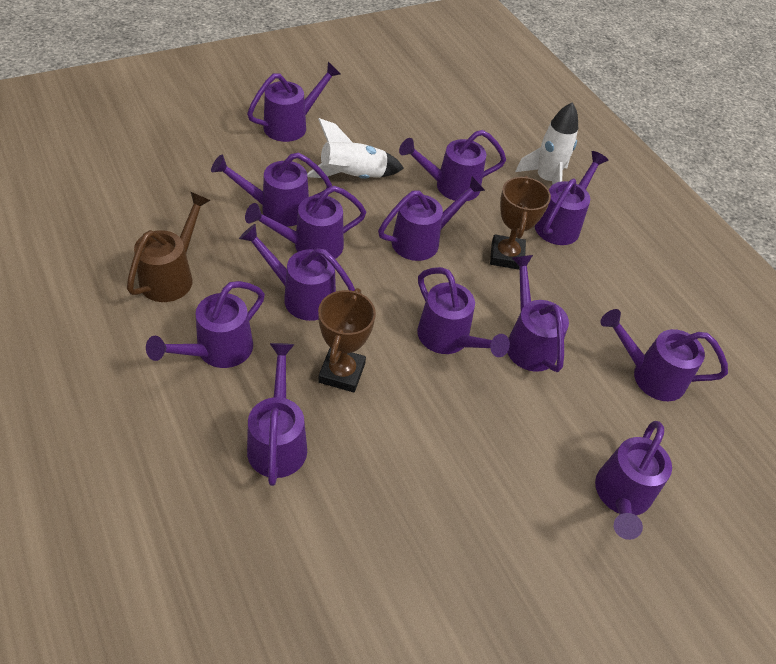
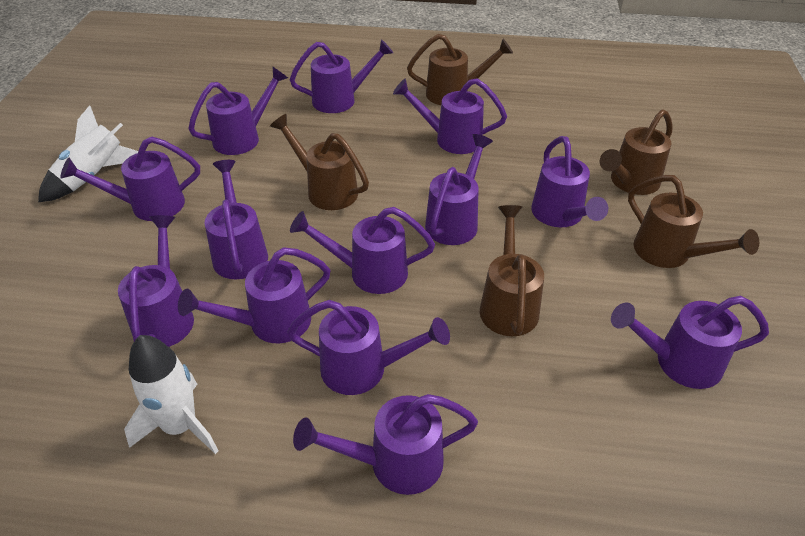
brown trophy: 2 -> 0
brown watering can: 1 -> 5

